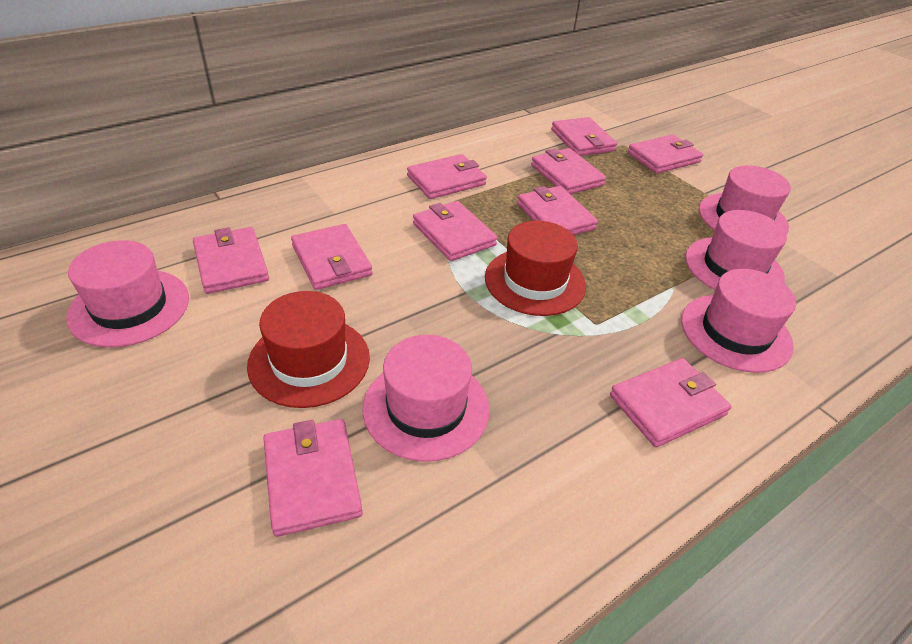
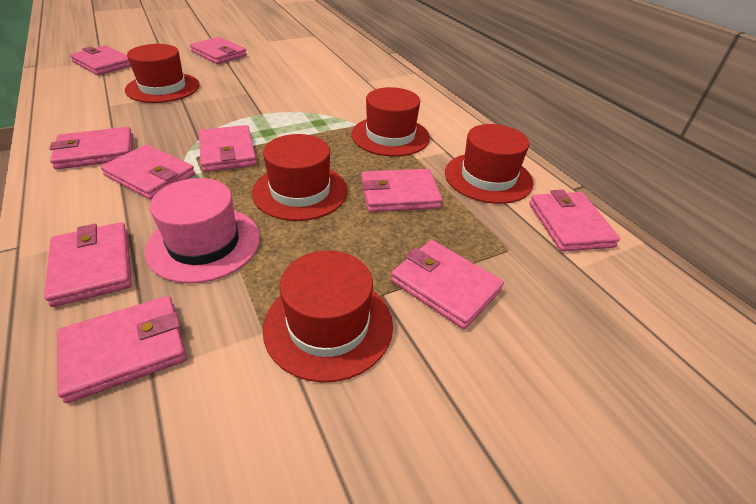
pink hat: 5 -> 1
red hat: 2 -> 5

